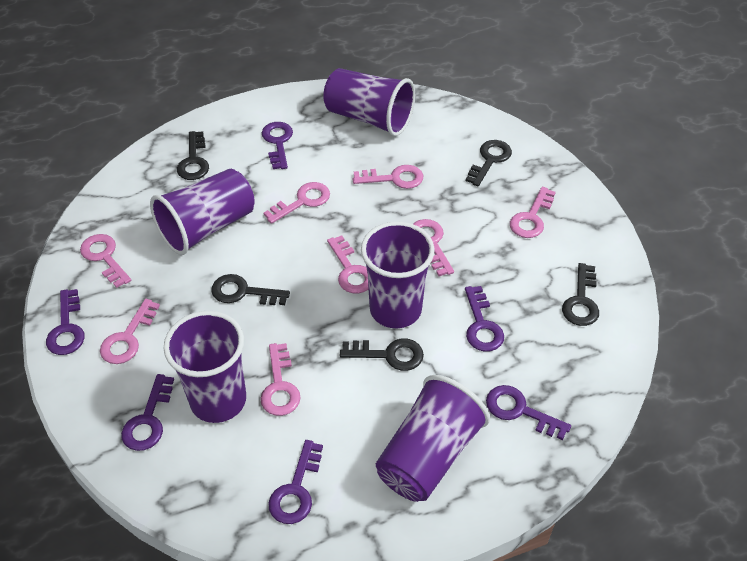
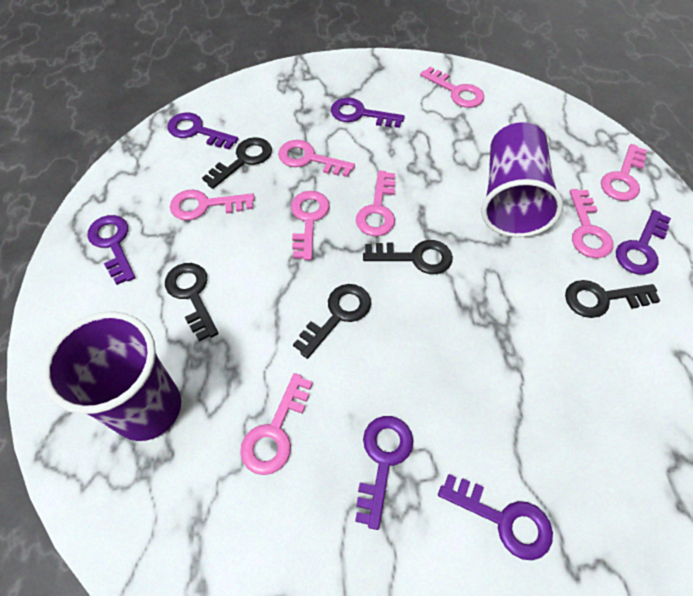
purple cup: 5 -> 2

